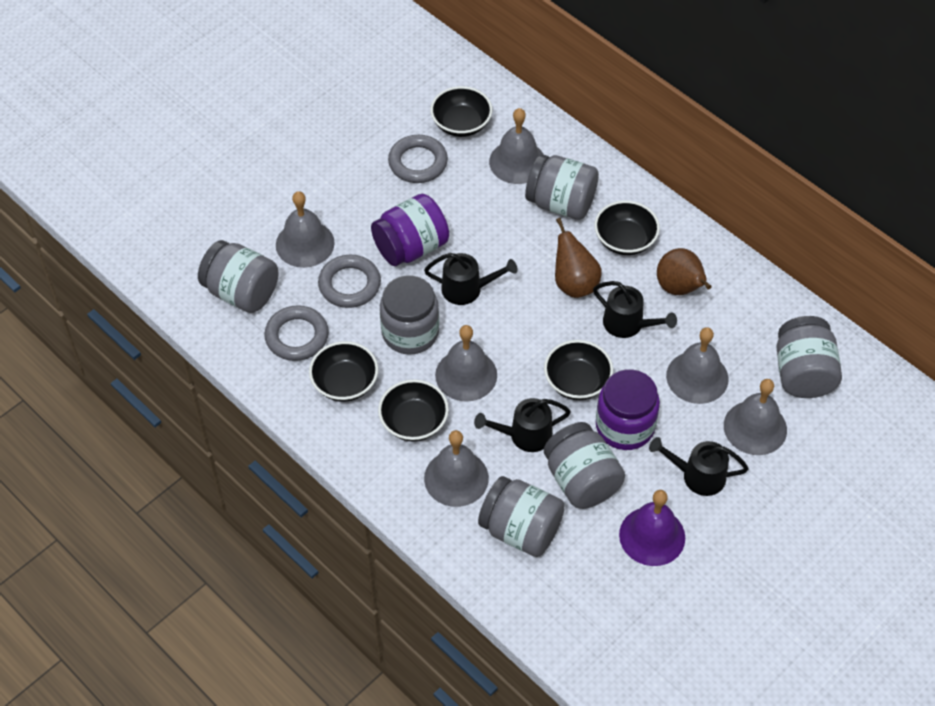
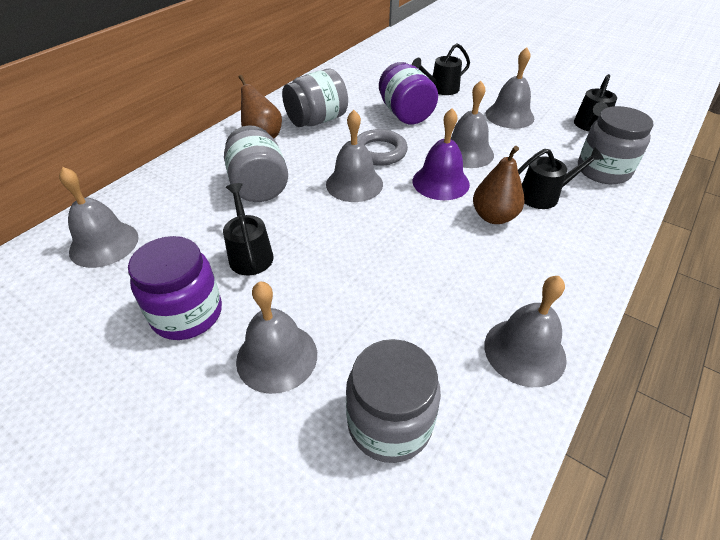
black bowl: 5 -> 0
grey jar: 6 -> 4
grey ring: 3 -> 1

